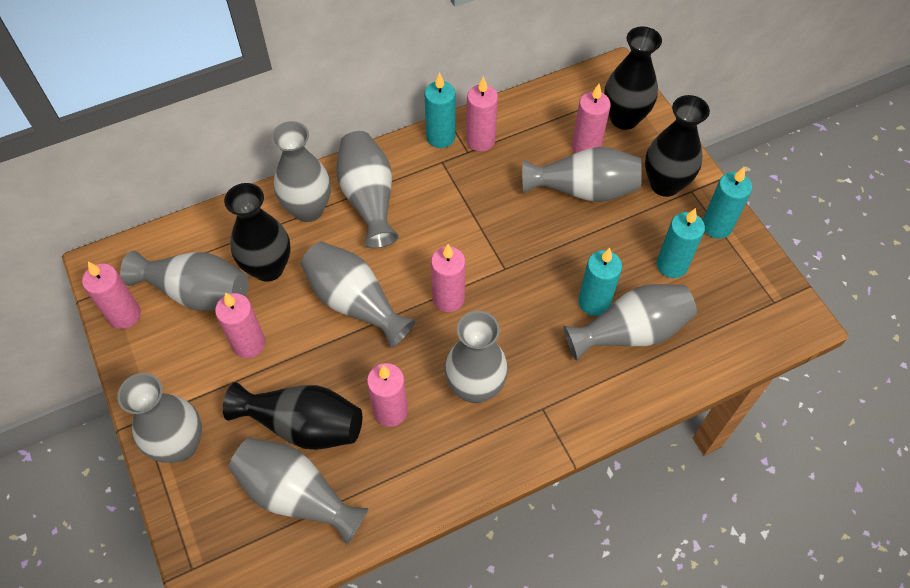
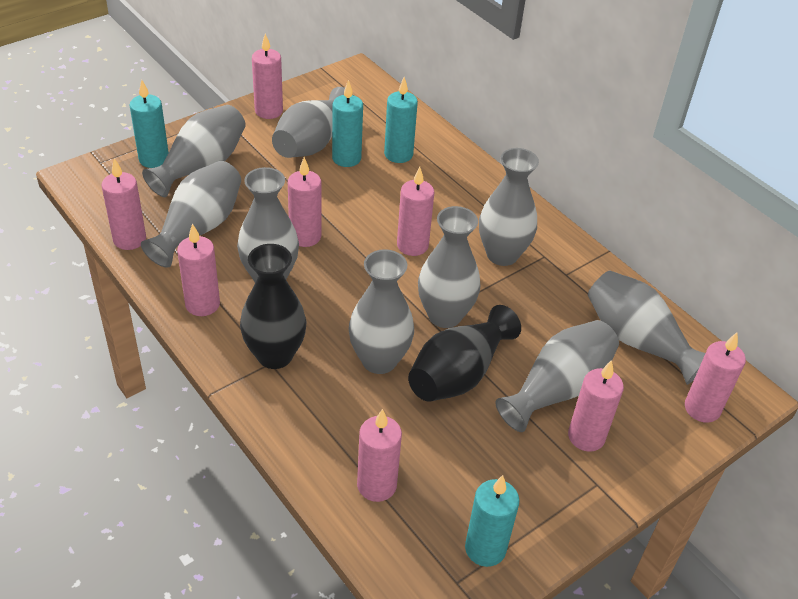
black vase: 4 -> 2
pink candle: 6 -> 8

